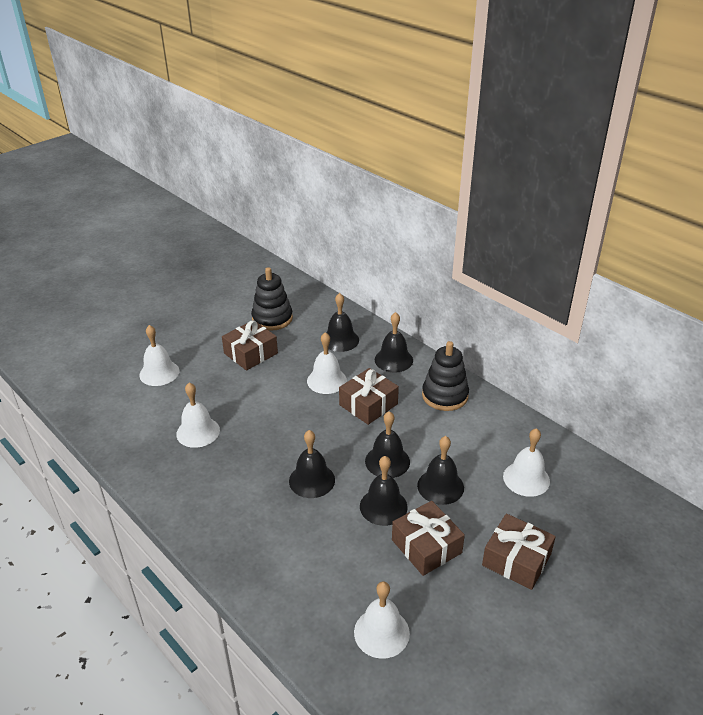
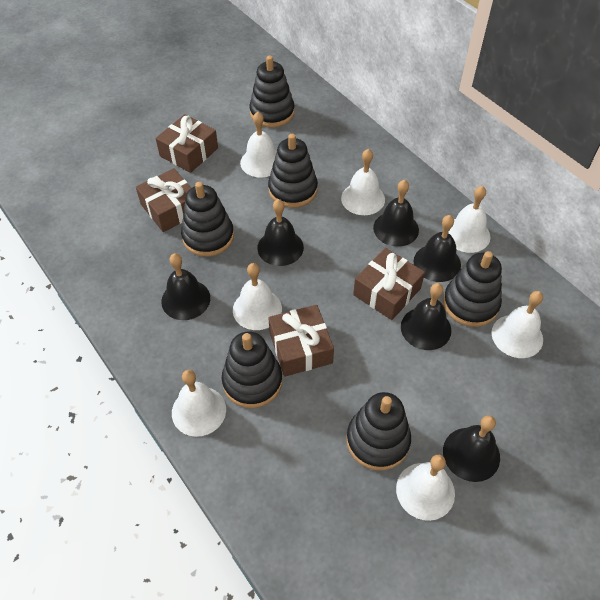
black stacking toy: 2 -> 6
white bell: 5 -> 7

